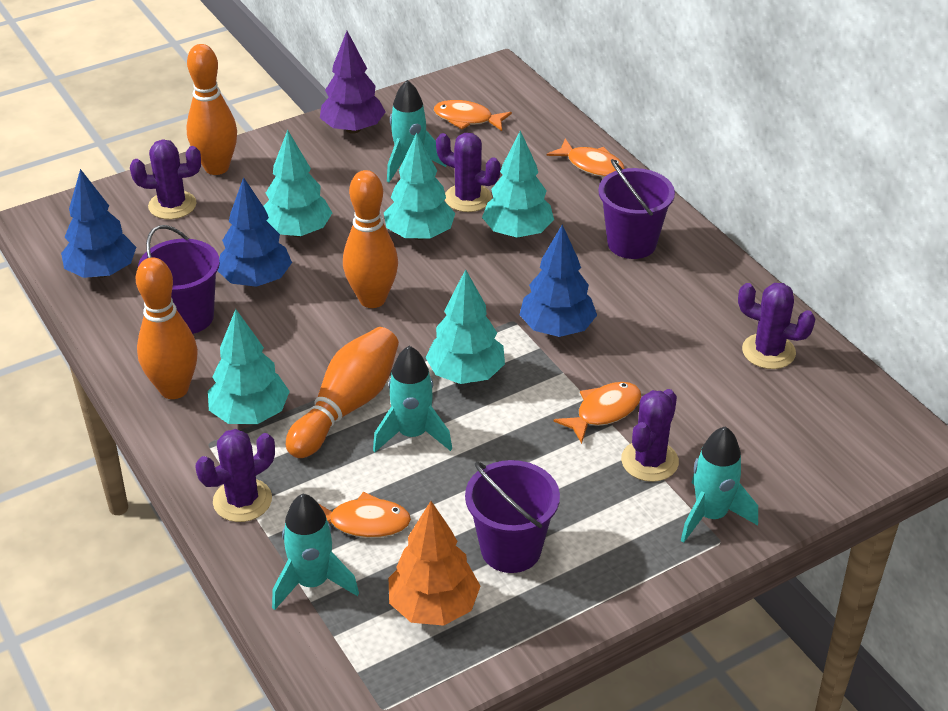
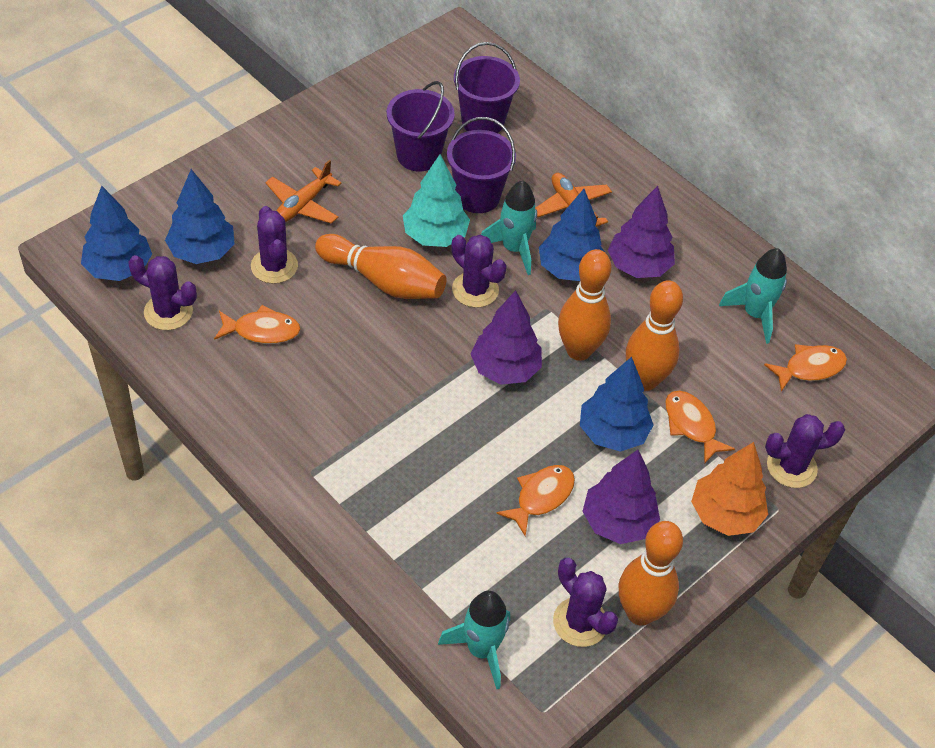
blue tree: 3 -> 4
orange plane: 0 -> 2
purple tree: 1 -> 3
turquoise rocket: 4 -> 3
turquoise tree: 5 -> 1

